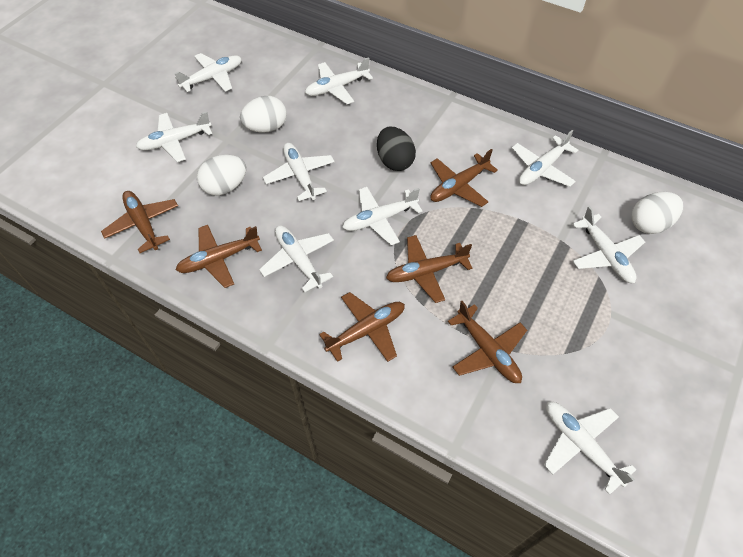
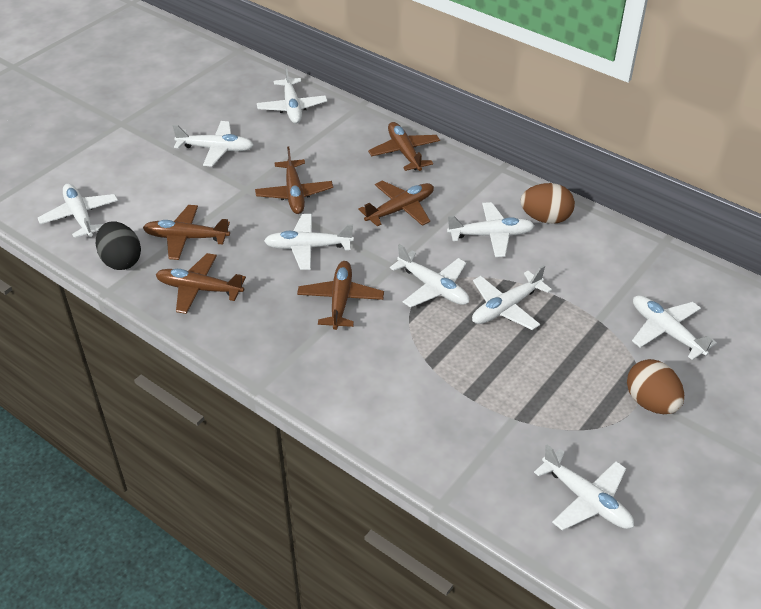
brown egg: 0 -> 2
white egg: 3 -> 0

